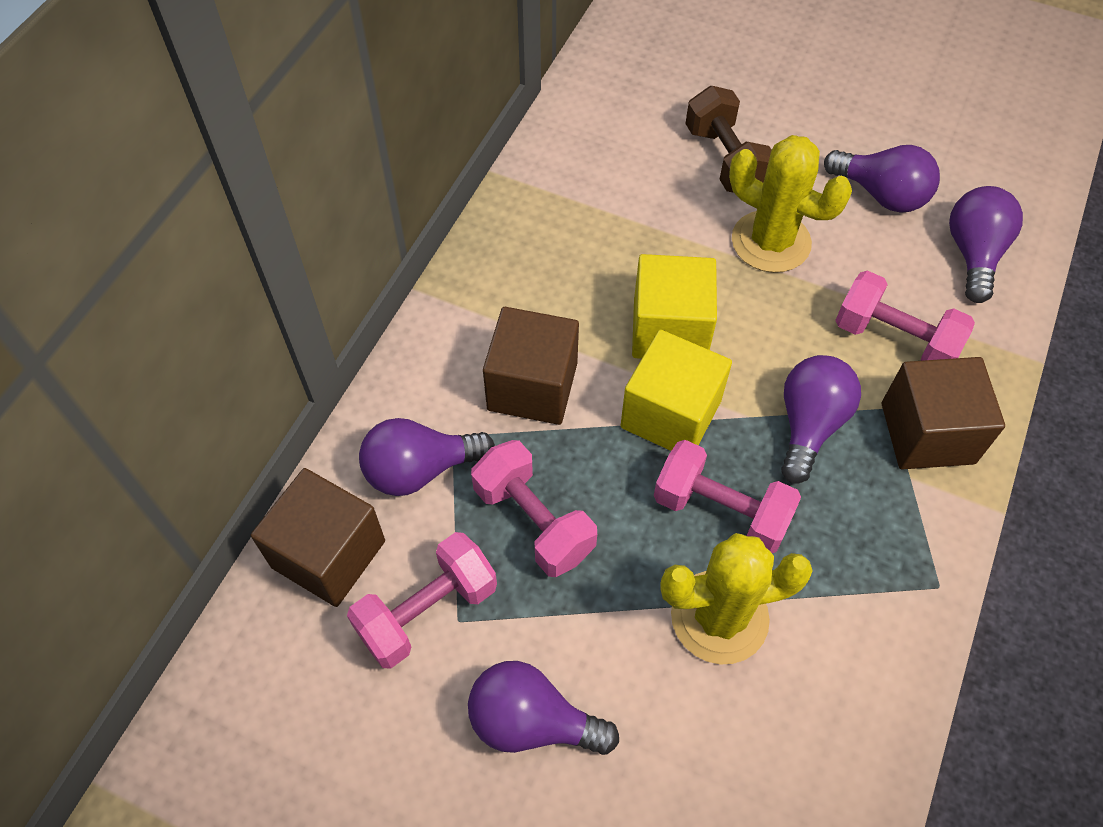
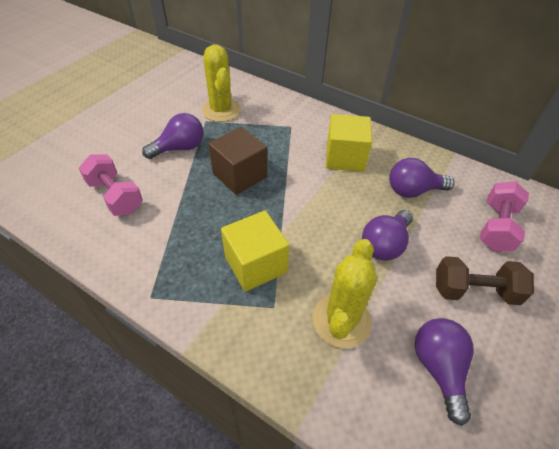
brown cube: 3 -> 1
pink dumbbell: 4 -> 2
purple light bulb: 5 -> 4

